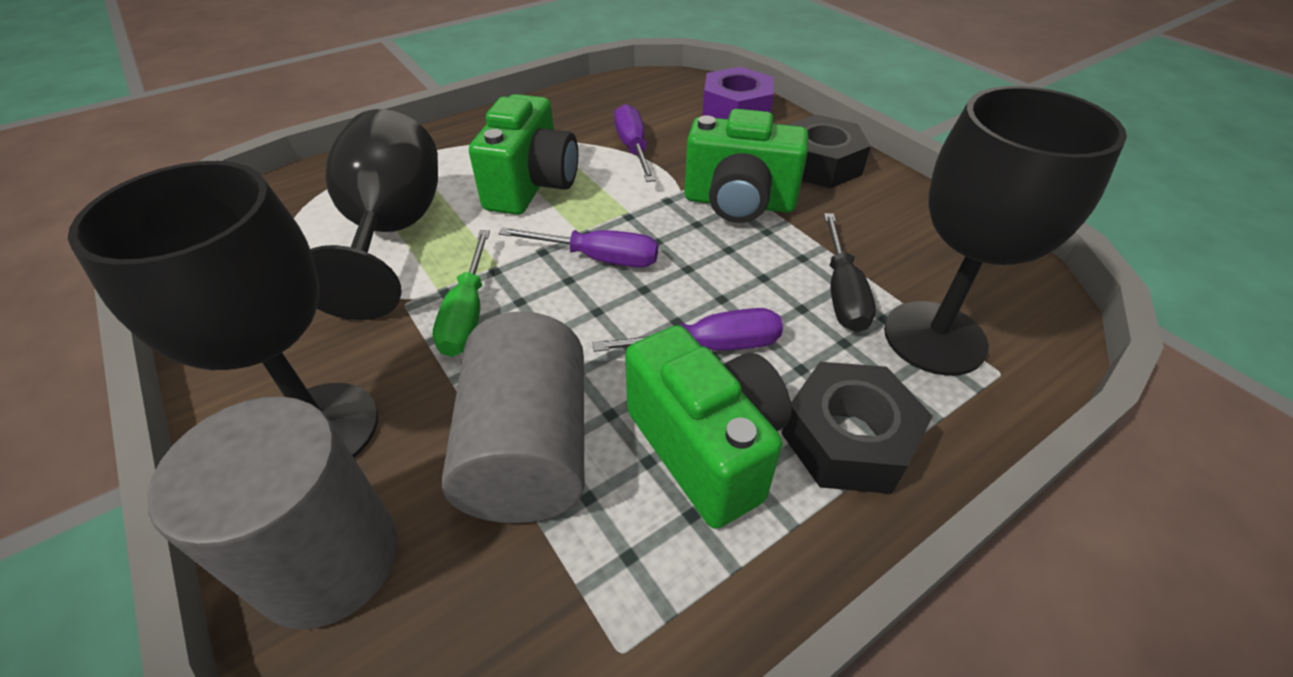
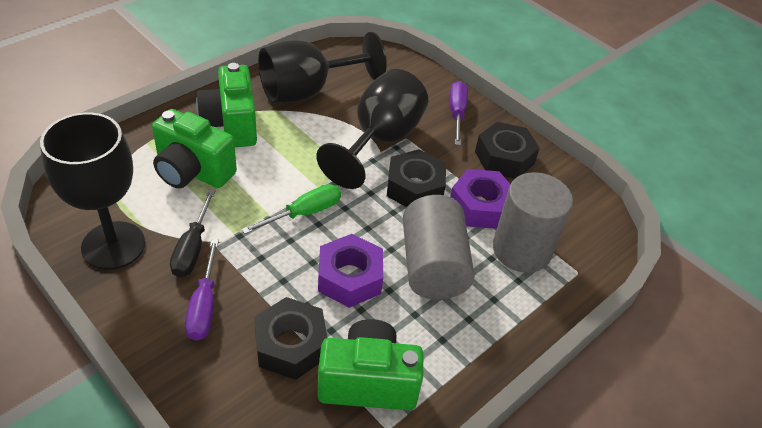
black nut: 2 -> 3
purple nut: 1 -> 2
purple screwdriver: 3 -> 2

